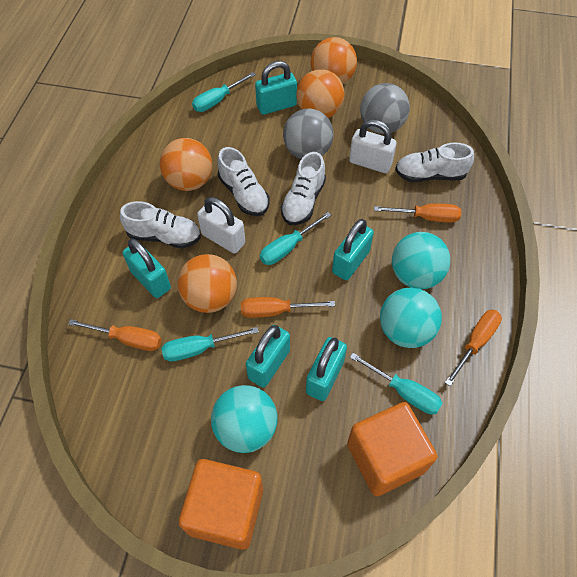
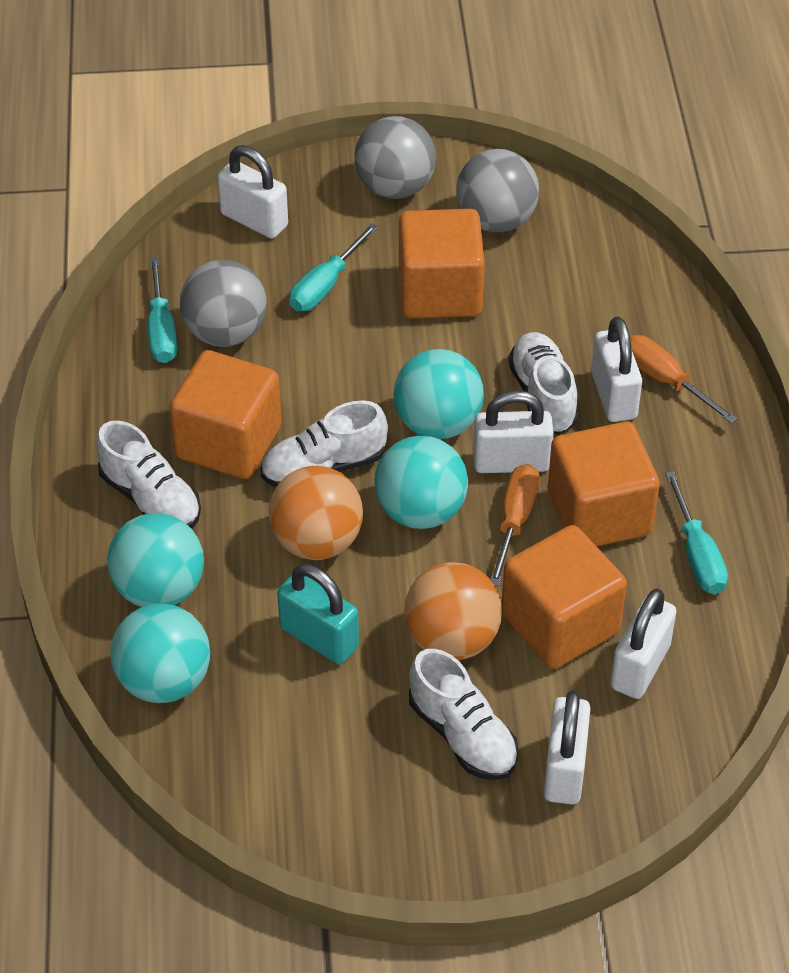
grey ball: 2 -> 3
orange ball: 4 -> 2
orange cube: 2 -> 4
orange screwdriver: 4 -> 2
turquoise ball: 3 -> 4
turquoise padlock: 5 -> 1
turquoise screwdriver: 4 -> 3
white padlock: 2 -> 5

